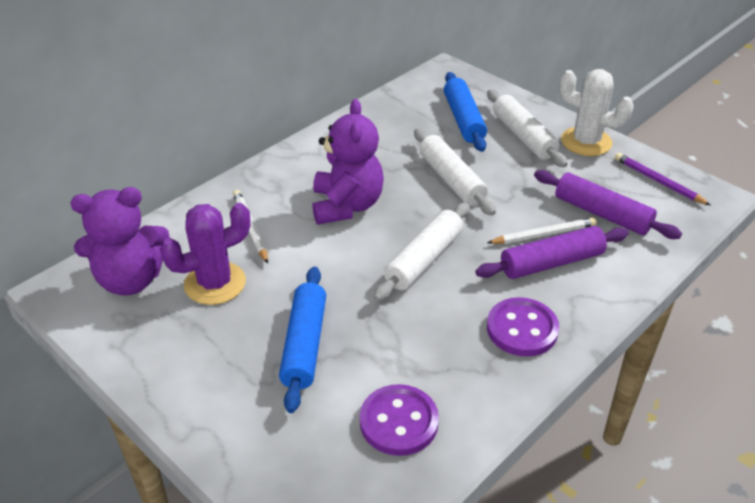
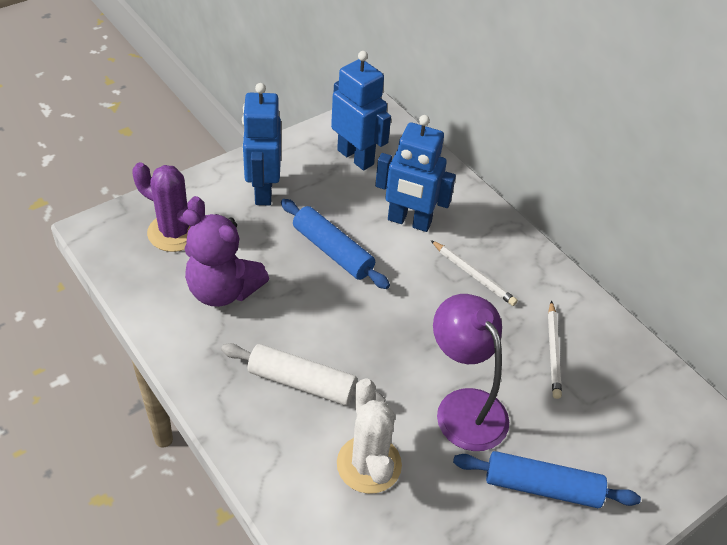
blue robot: 0 -> 3
purple button: 2 -> 0
purple lamp: 0 -> 1
purple pencil: 1 -> 0
purple rolling pin: 2 -> 0
purple teddy bear: 2 -> 1
white rolling pin: 3 -> 1

